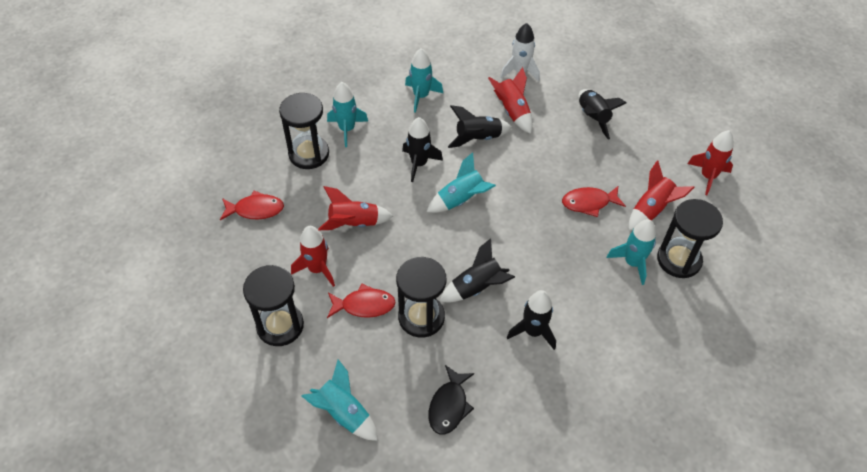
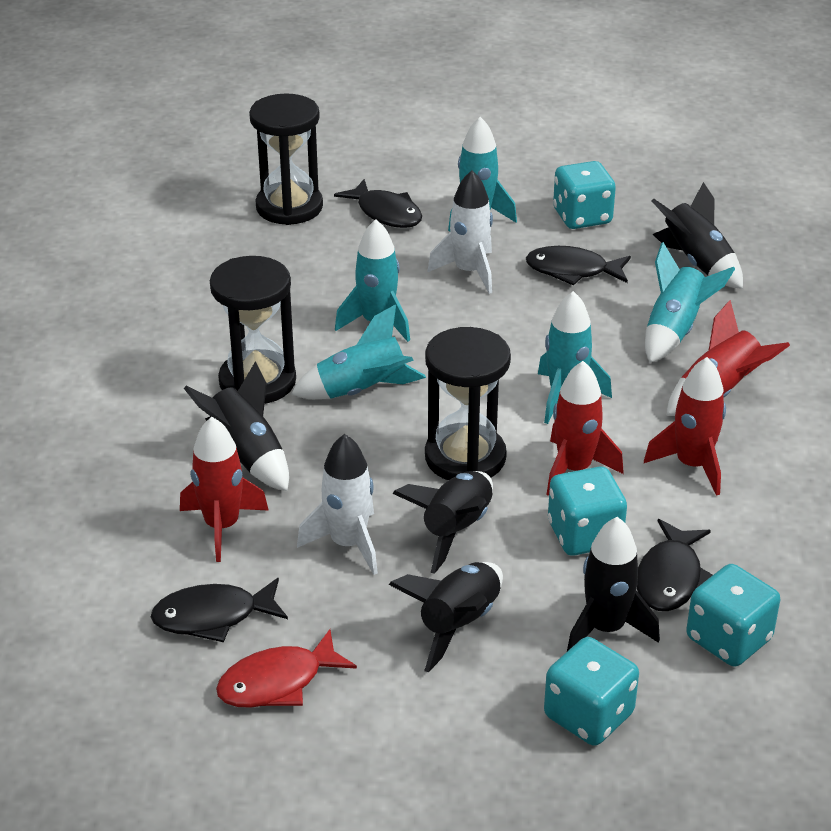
black fish: 1 -> 4
black hourglass: 4 -> 3
red fish: 3 -> 1
red rocket: 5 -> 4
turquoise dice: 0 -> 4
white rocket: 1 -> 2

